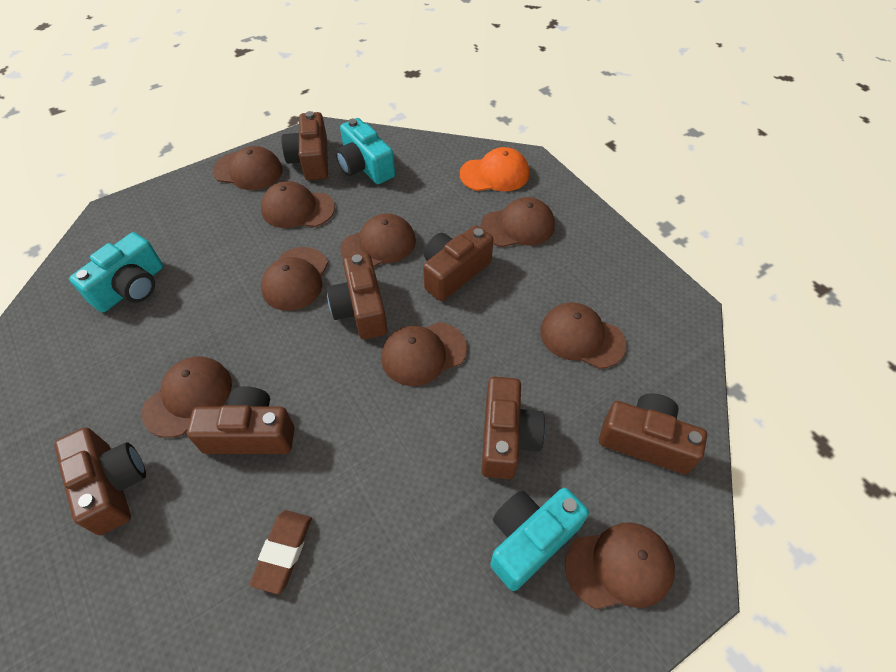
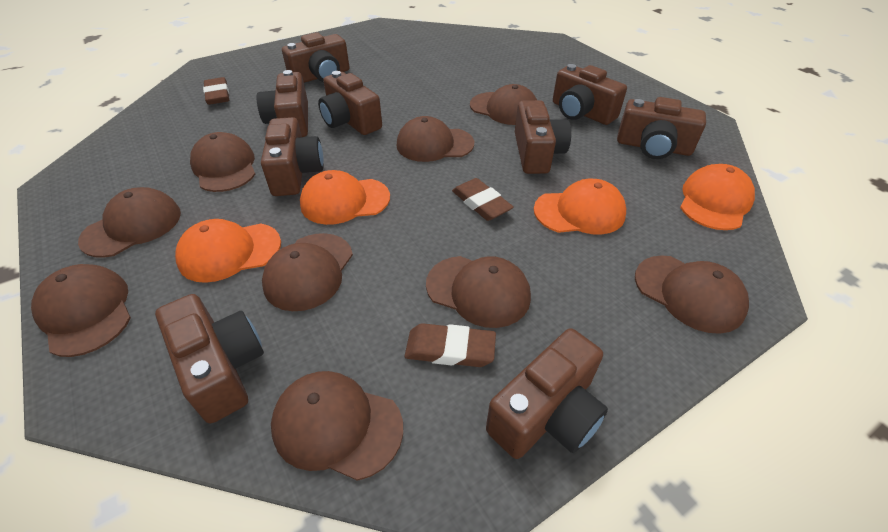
brown camera: 7 -> 9
brown eraser: 1 -> 3
orange cap: 1 -> 4
turquoise camera: 3 -> 0

